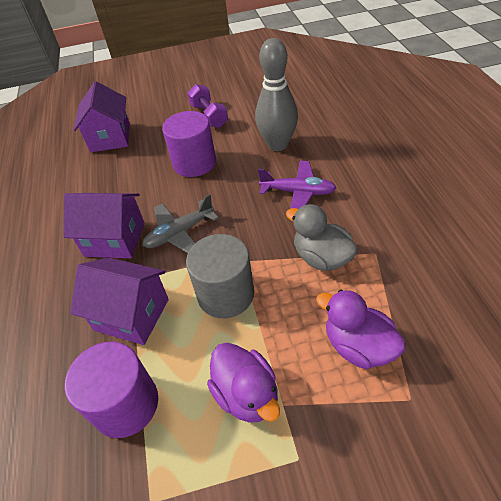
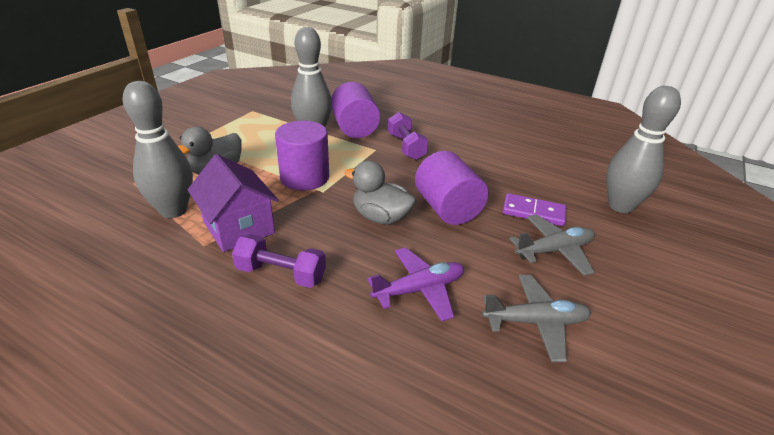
grey bowling pin: 1 -> 3
grey cylinder: 1 -> 0
grey duck: 1 -> 2
grey plane: 1 -> 2
purple cylinder: 2 -> 3
purple domino: 0 -> 1
purple duck: 2 -> 0
purple dumbbell: 1 -> 2
purple house: 3 -> 1

